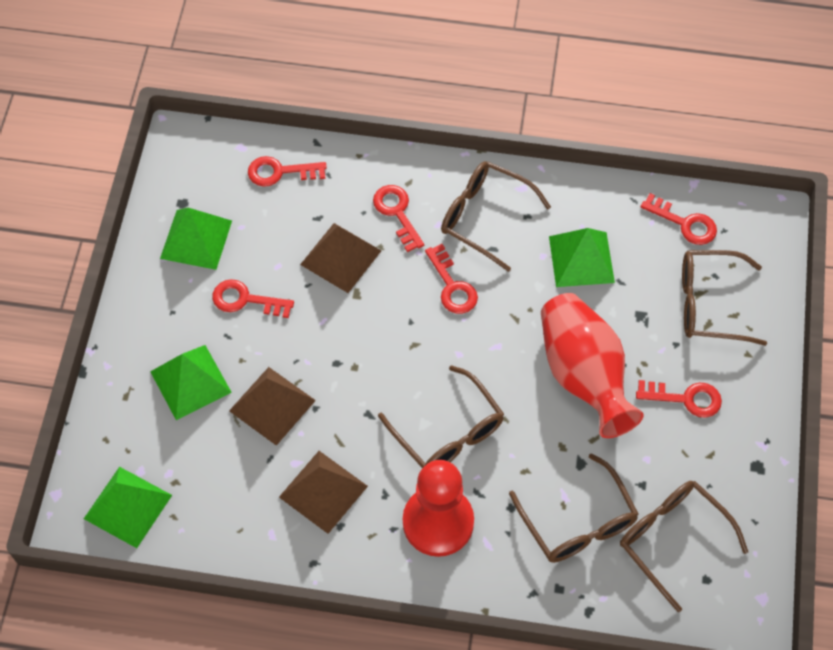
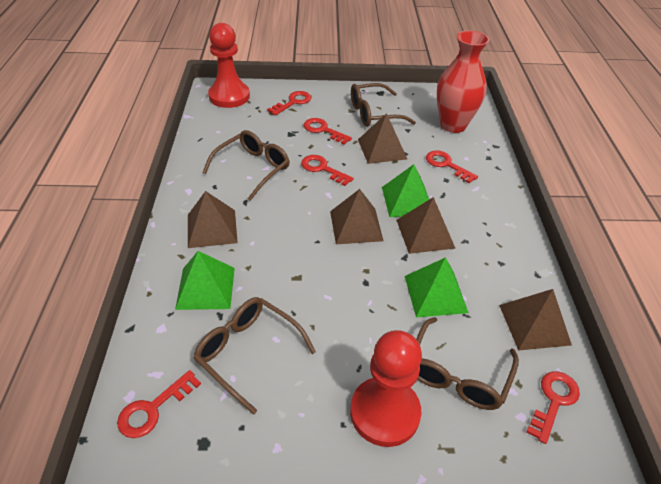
brown glasses: 5 -> 4
brown pyramid: 3 -> 5
green pyramid: 4 -> 3
red pawn: 1 -> 2

